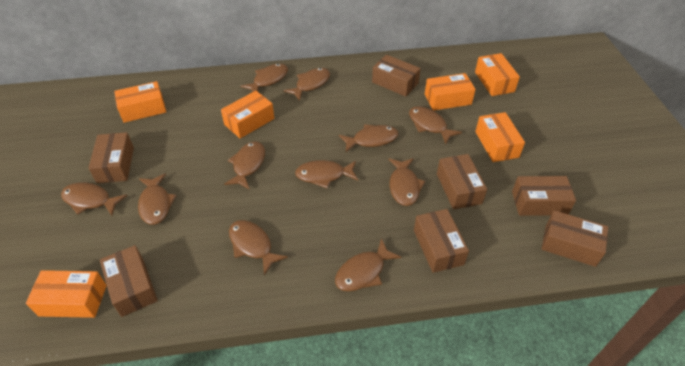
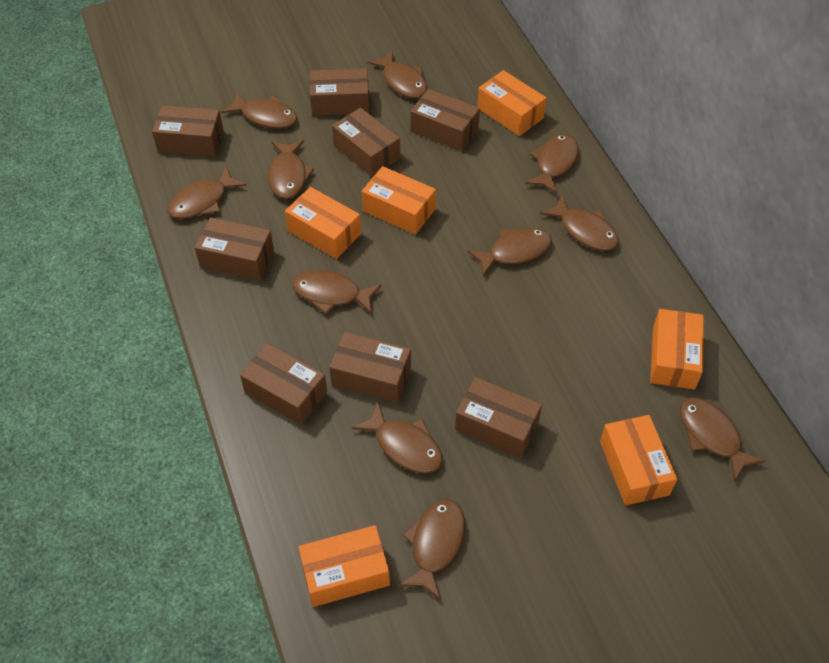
brown box: 7 -> 8

